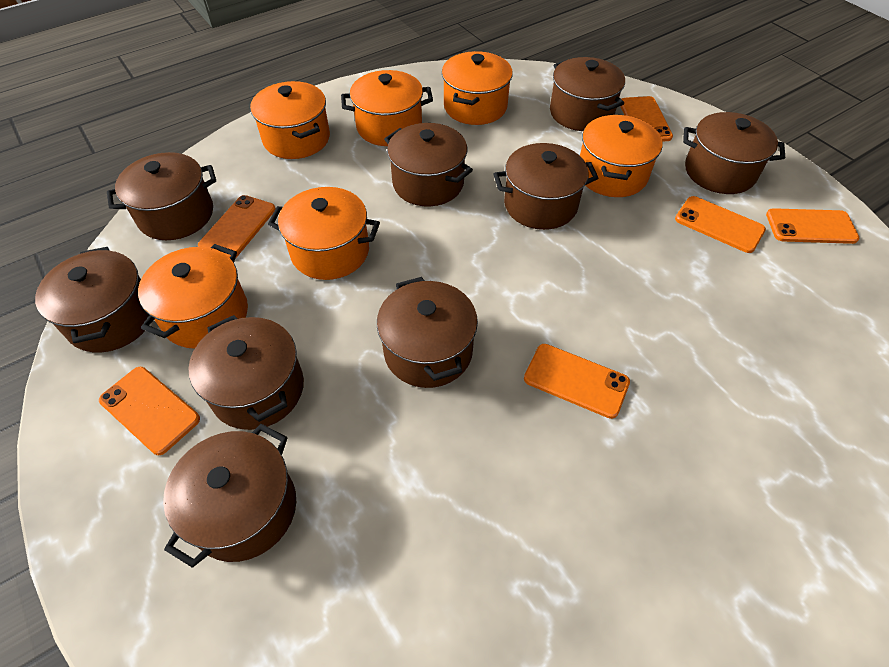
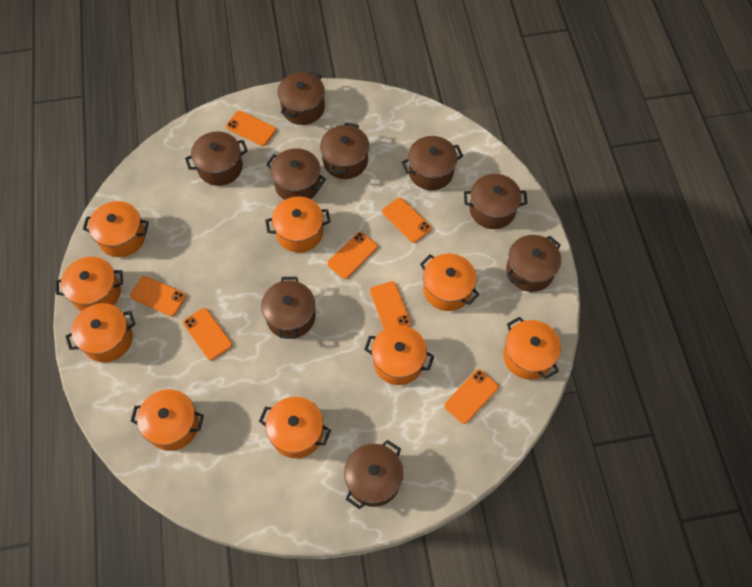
orange phone: 6 -> 7
orange pot: 6 -> 9

